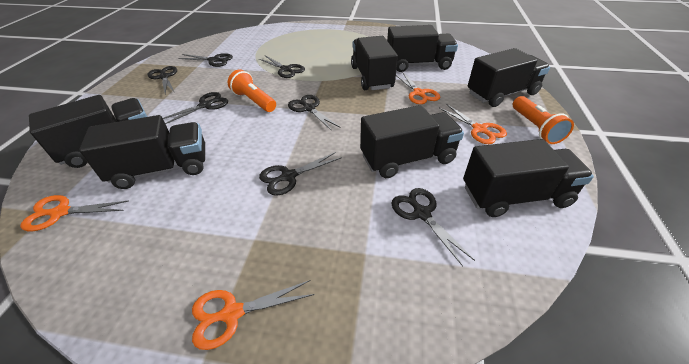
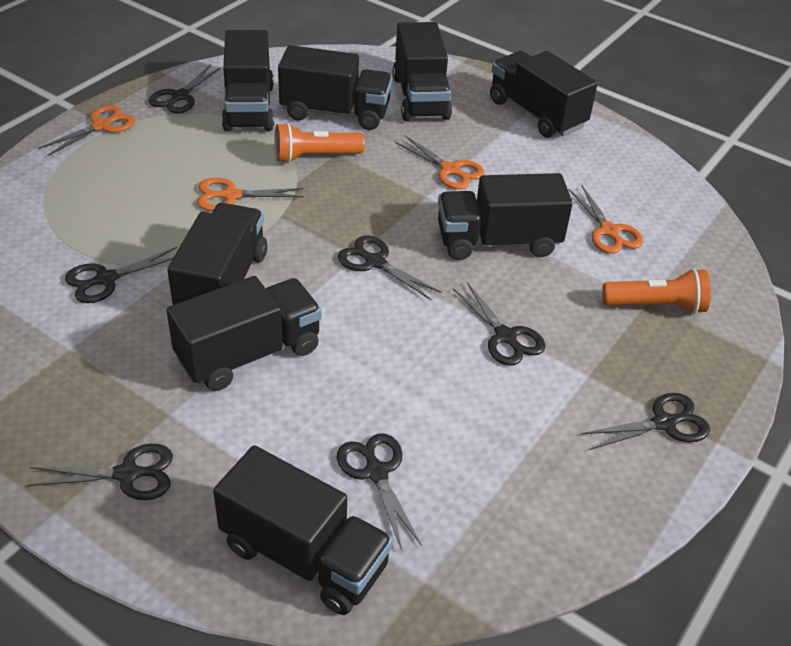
black truck: 7 -> 8

